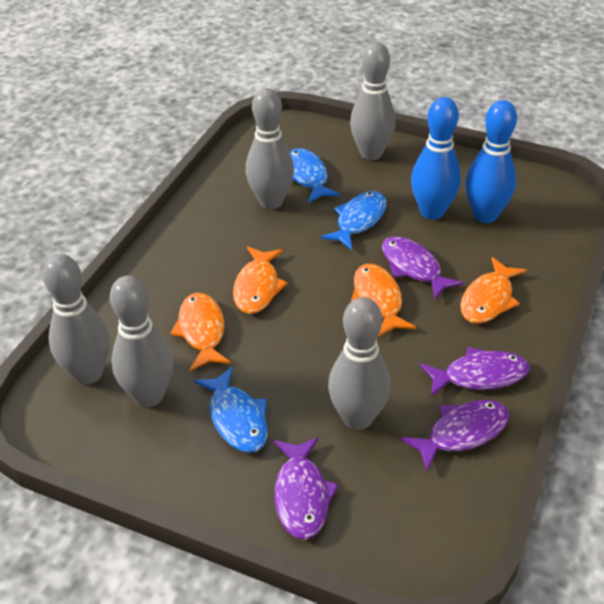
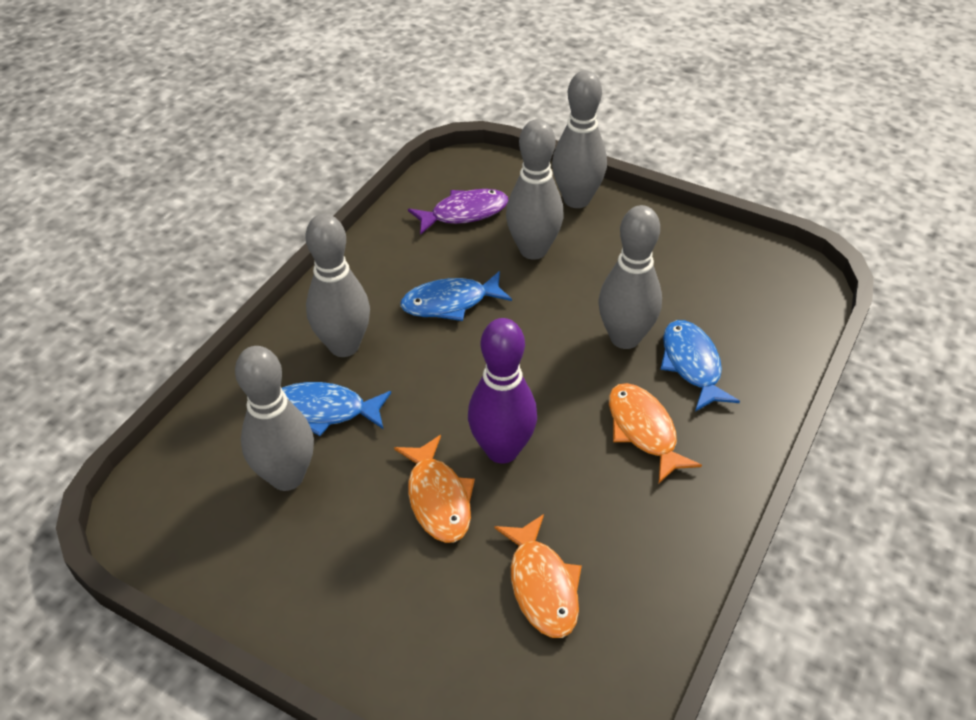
blue bowling pin: 2 -> 0
orange fish: 4 -> 3
purple bowling pin: 0 -> 1
purple fish: 4 -> 1

